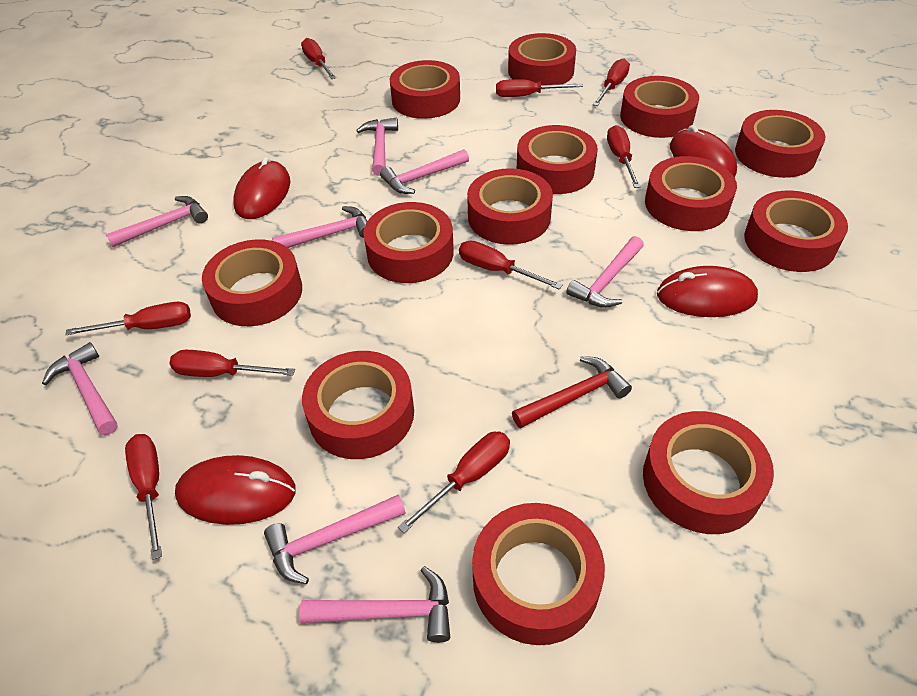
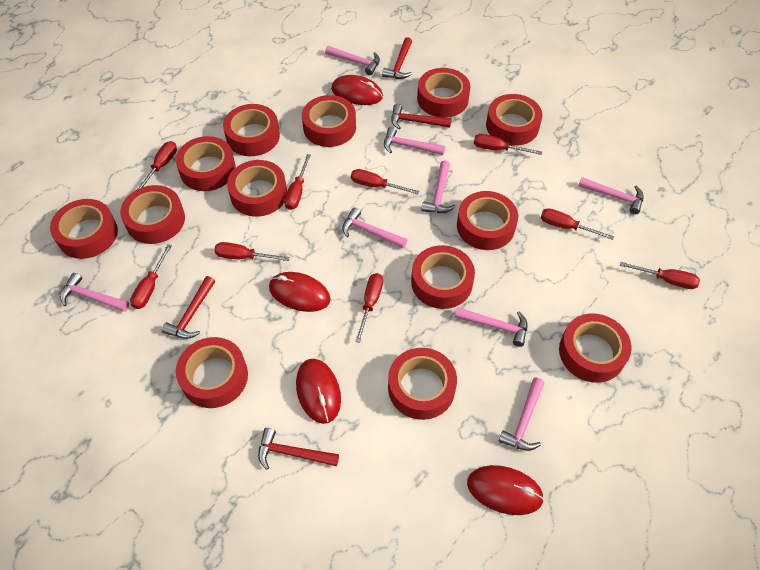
red hammer: 1 -> 4

